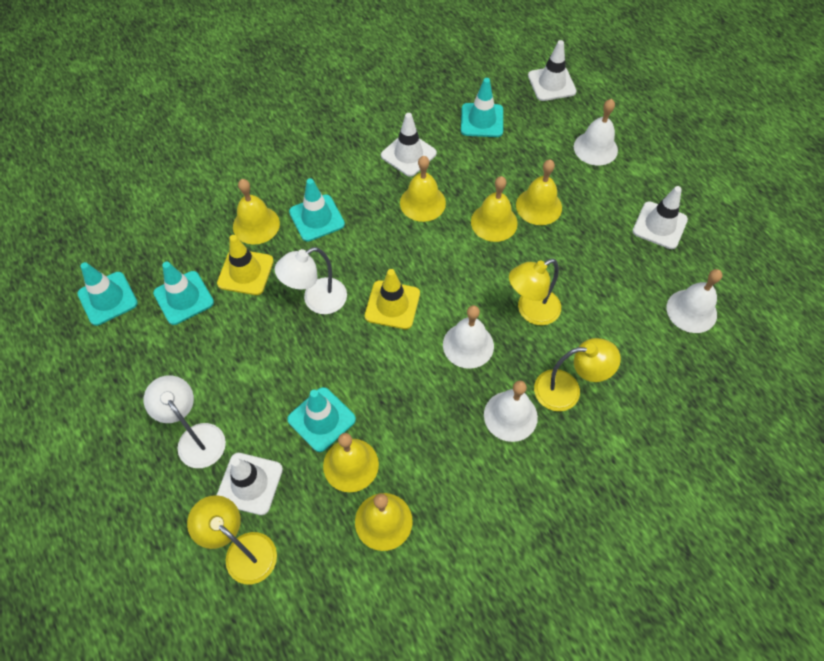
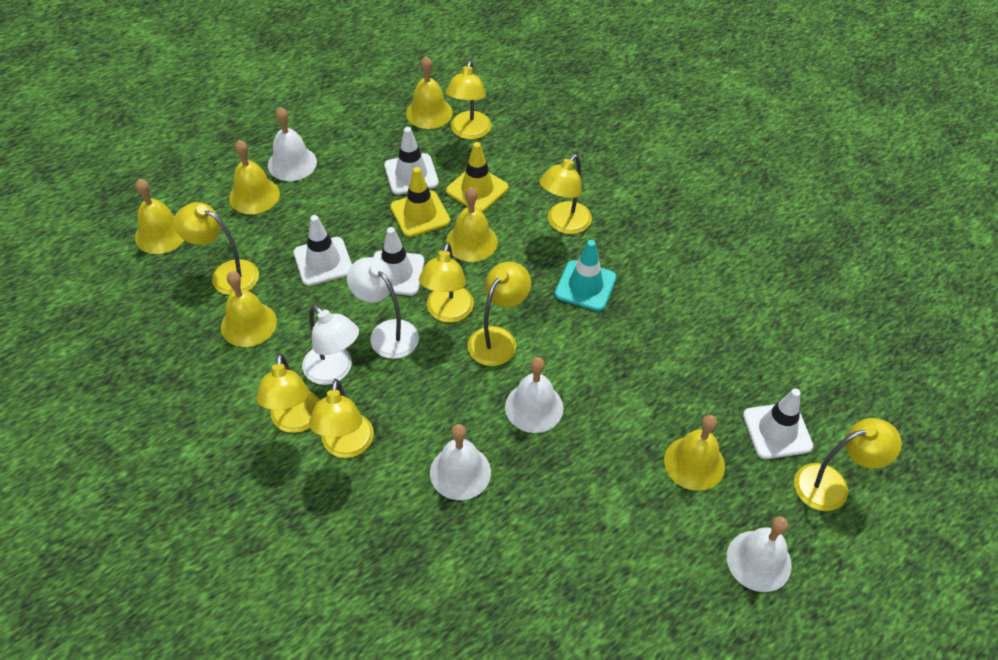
turquoise traffic cone: 5 -> 1
yellow lamp: 3 -> 8

